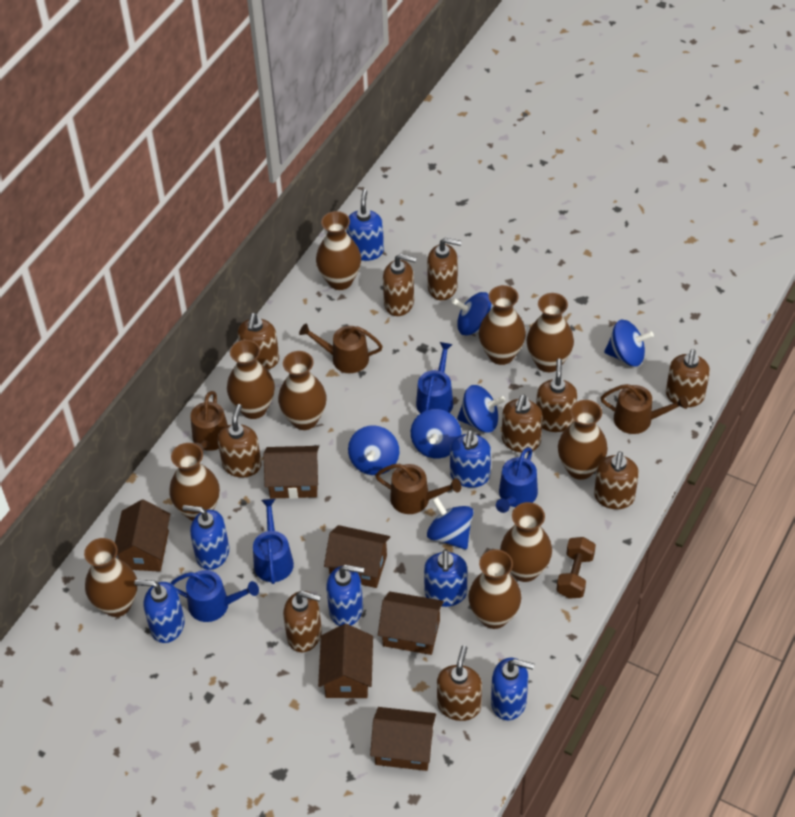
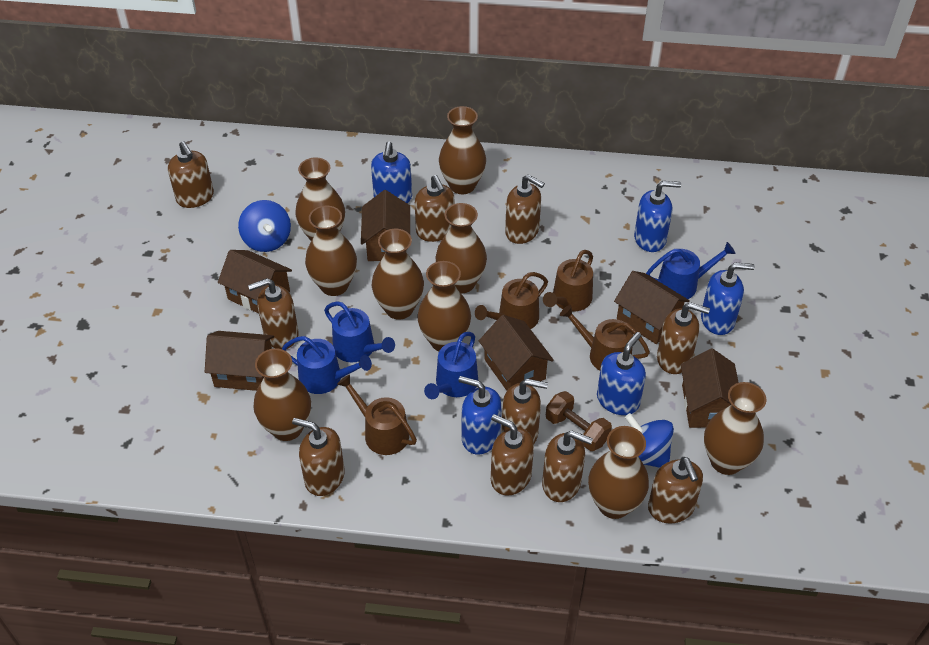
blue soap dispenser: 7 -> 5
blue spinning top: 6 -> 2
brown vase: 10 -> 9

